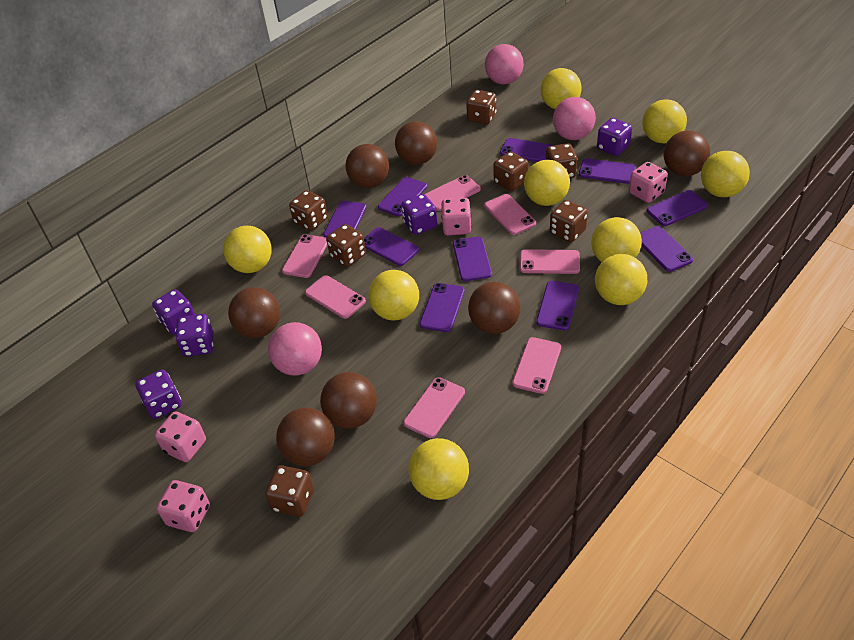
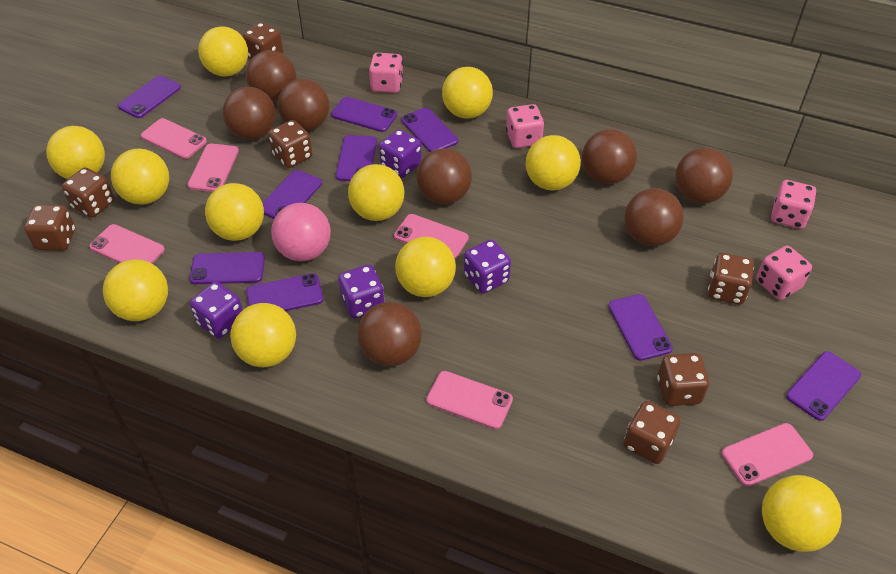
brown ball: 7 -> 8
pink ball: 3 -> 1
pink phone: 7 -> 6
purple dice: 5 -> 4
purple phone: 10 -> 9
yellow ball: 9 -> 11

